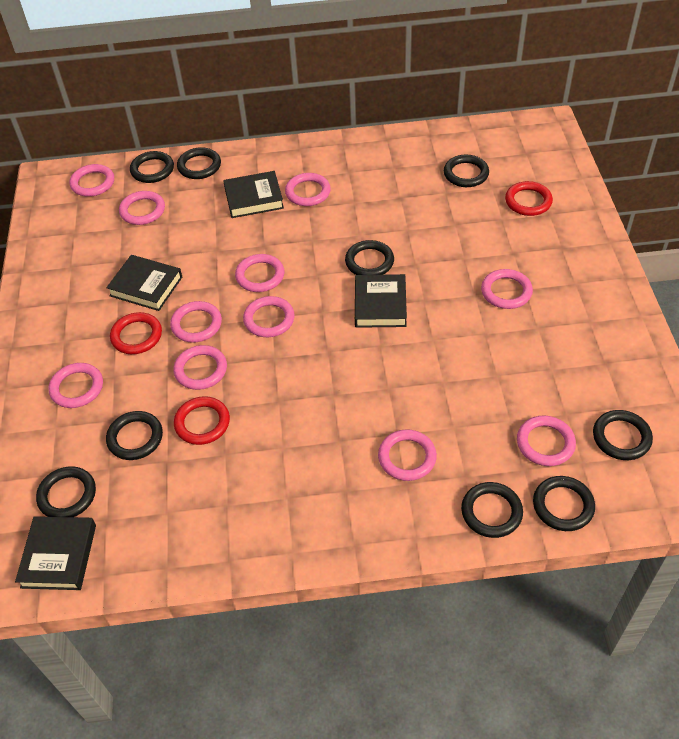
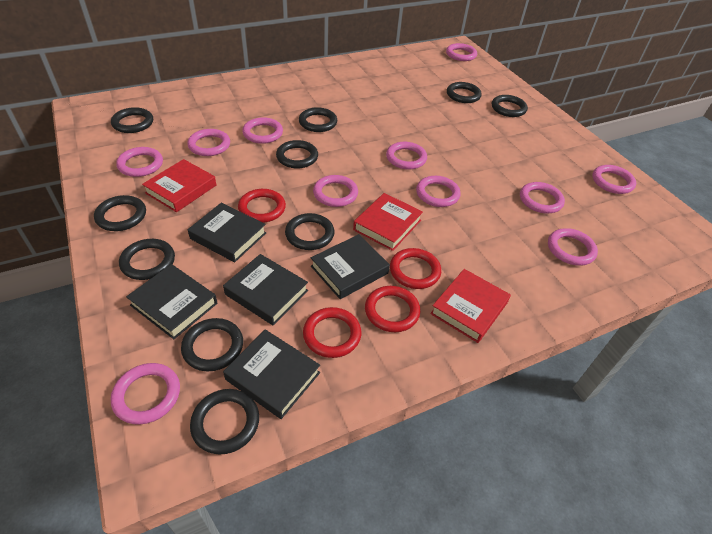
black book: 4 -> 5
black ring: 9 -> 10
red book: 0 -> 3
red ring: 3 -> 4

